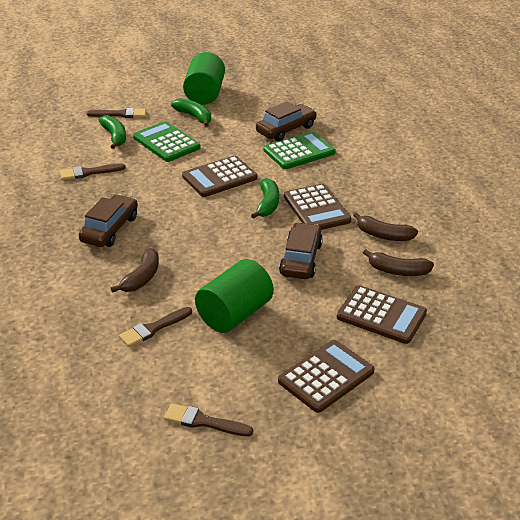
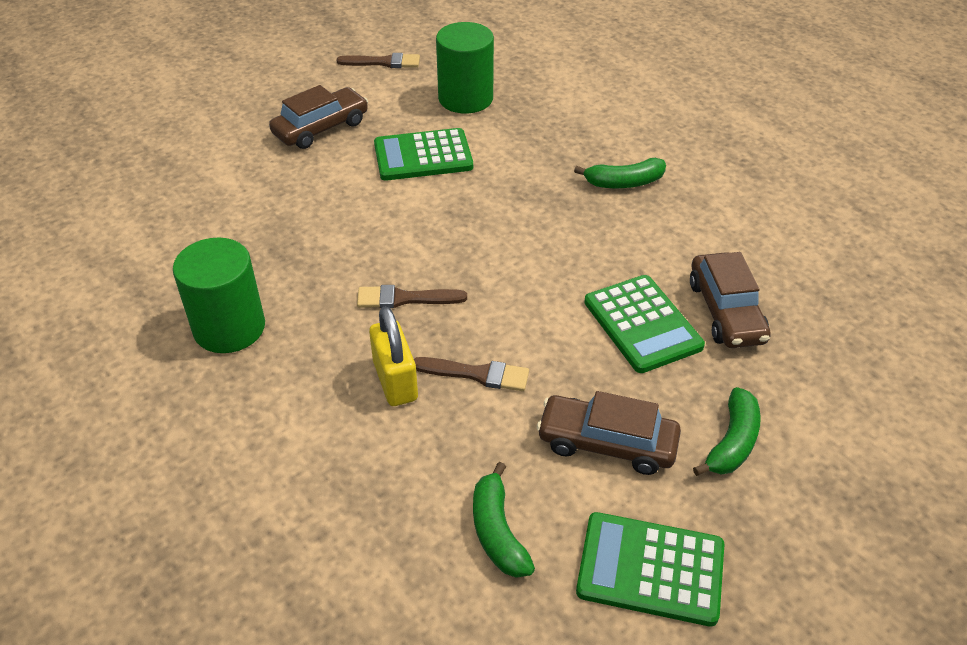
brown banana: 3 -> 0
brown brush: 4 -> 3
brown calculator: 4 -> 0
green calculator: 2 -> 3
yellow padlock: 0 -> 1

